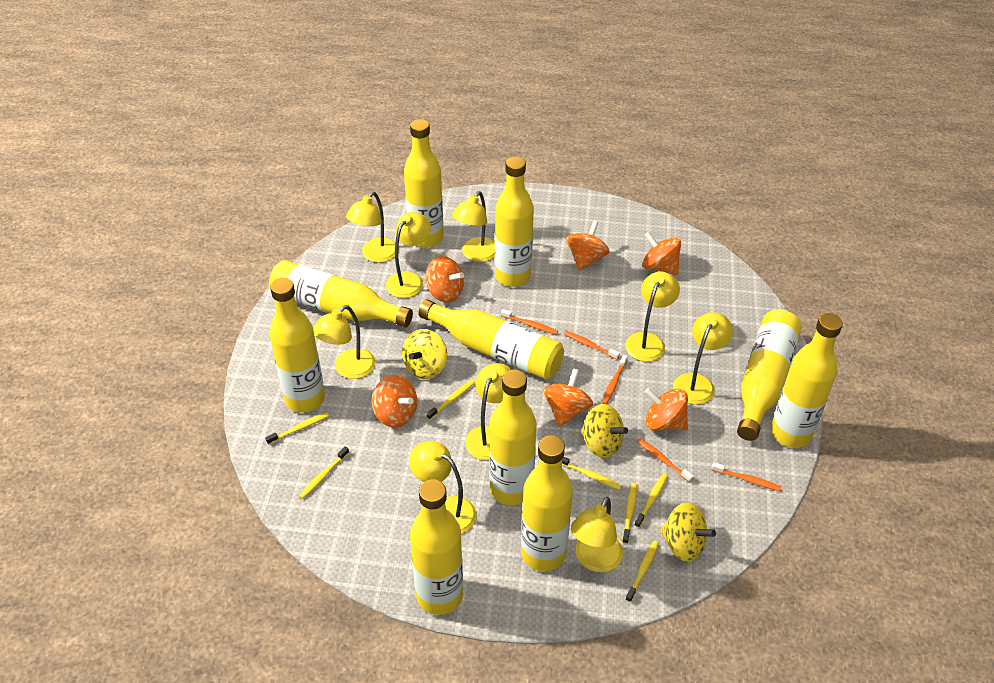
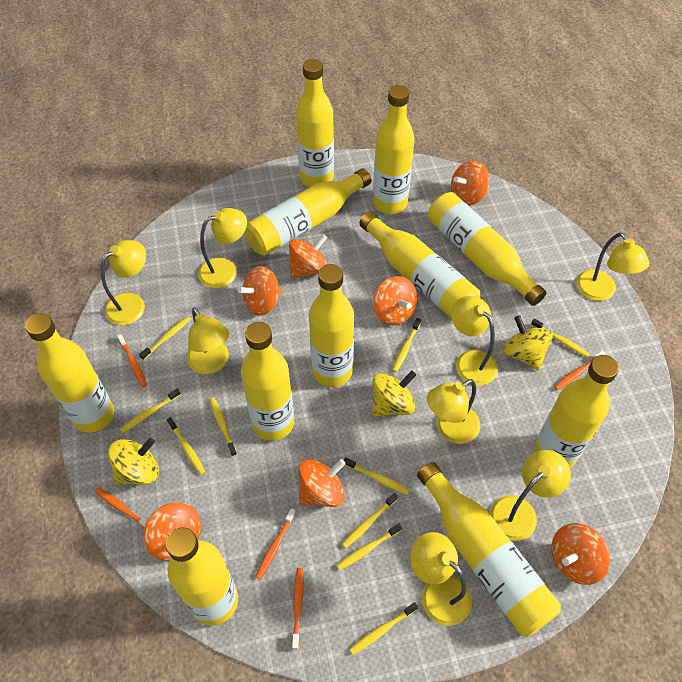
orange spinning top: 6 -> 7
yellow bottle: 10 -> 11
yellow lamp: 9 -> 8
yellow toothbrush: 7 -> 10

